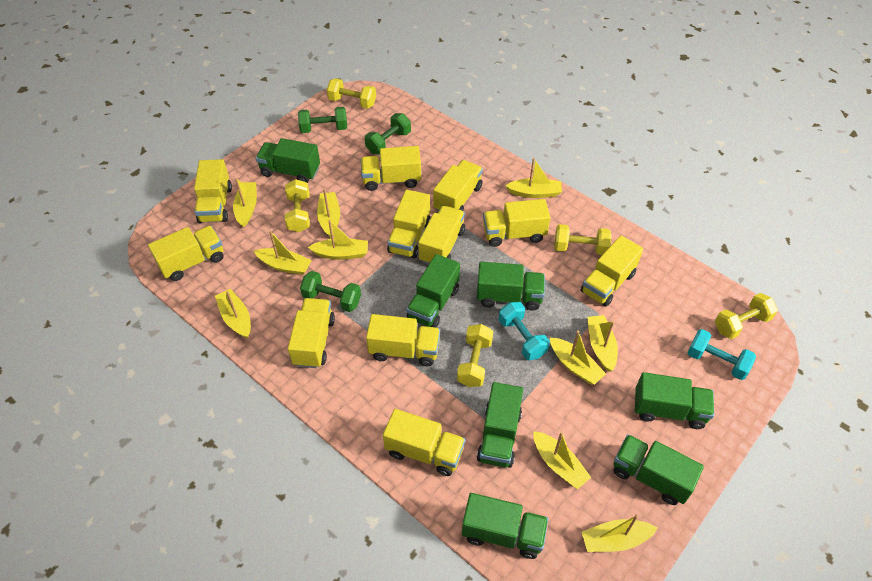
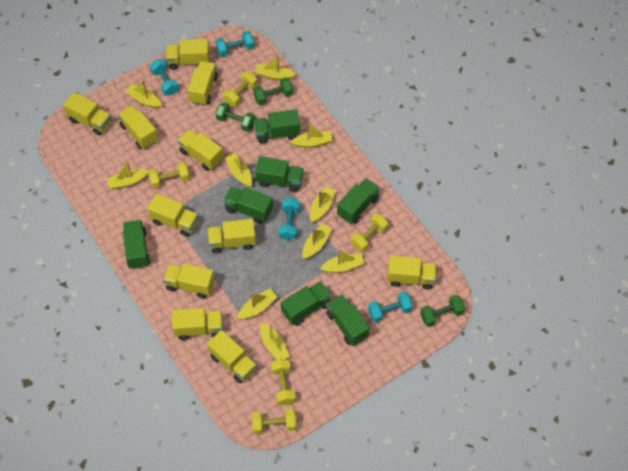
turquoise dumbbell: 2 -> 4

